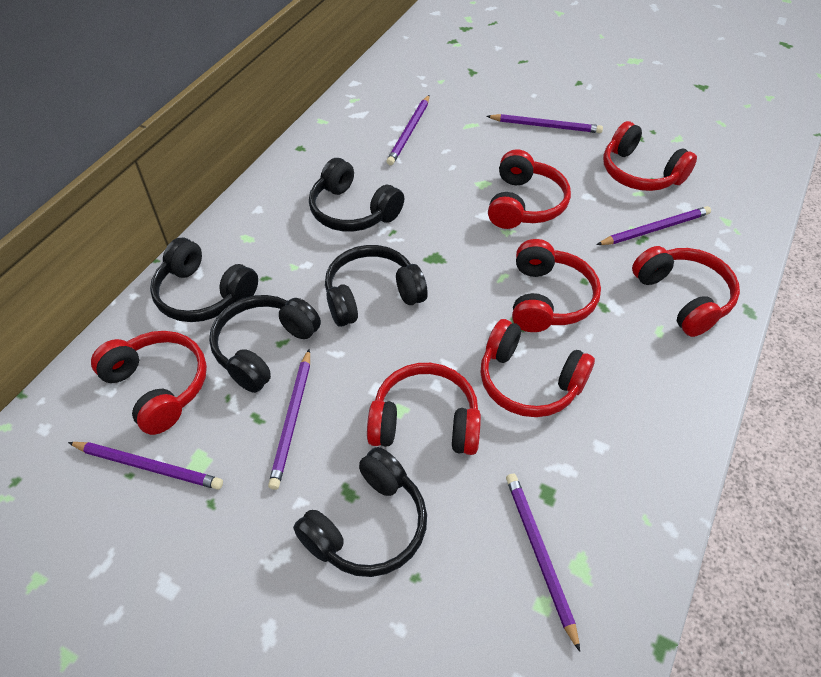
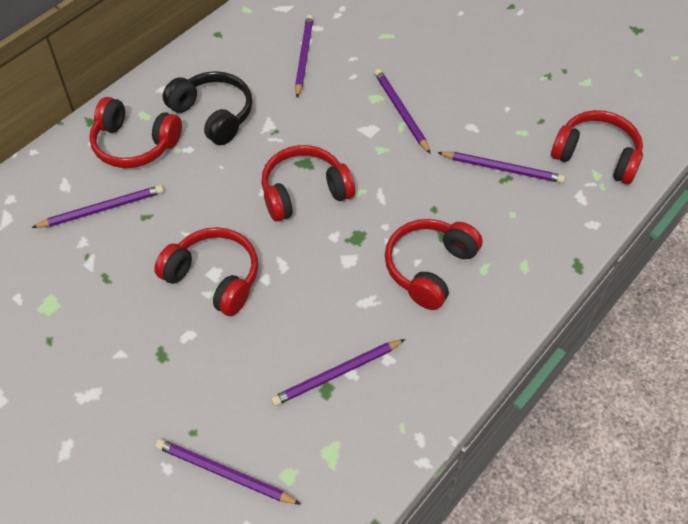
black headphones: 5 -> 1
red headphones: 7 -> 5

